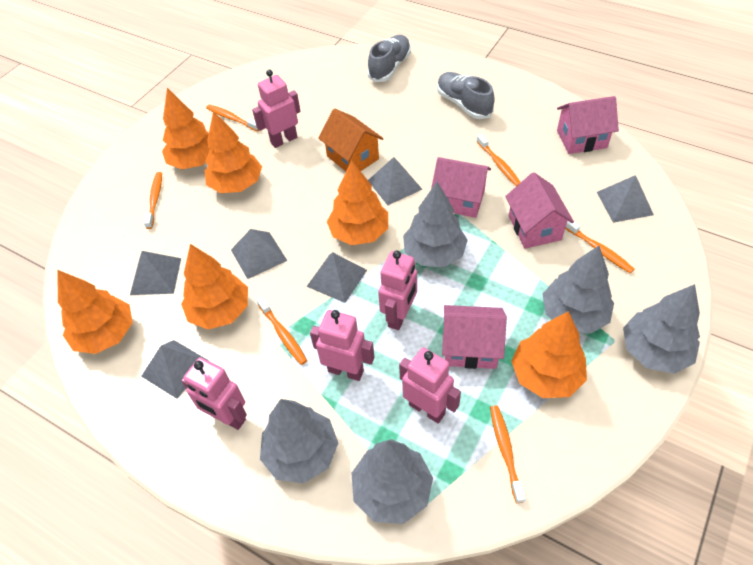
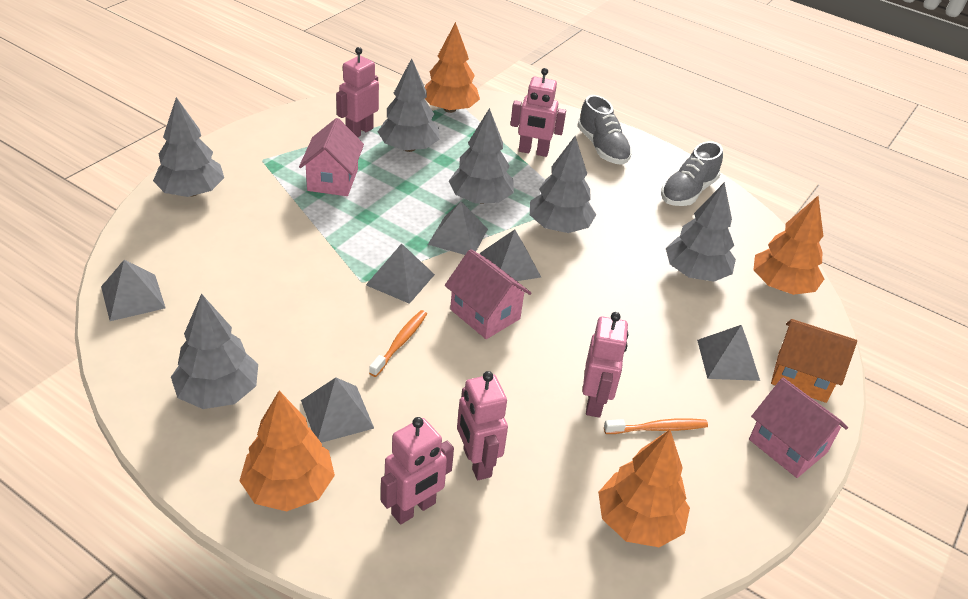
grey tree: 5 -> 6
orange toothbrush: 6 -> 2
orange tree: 6 -> 4
pink house: 4 -> 3

